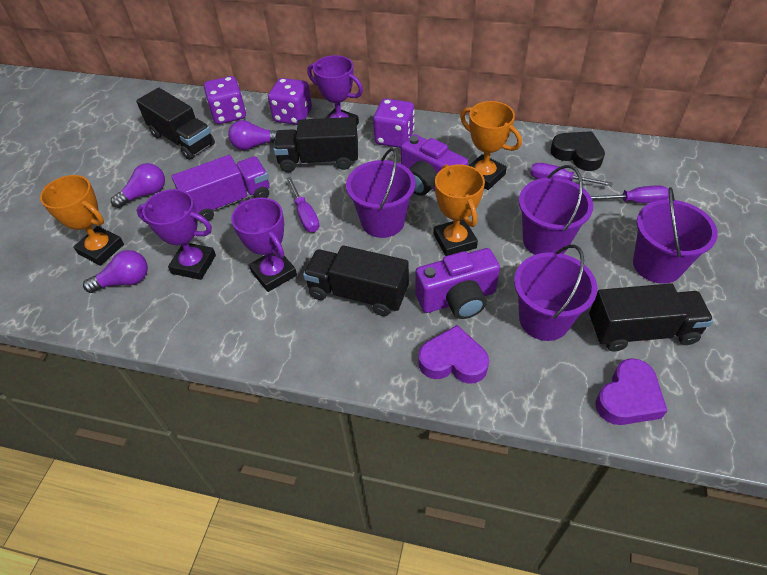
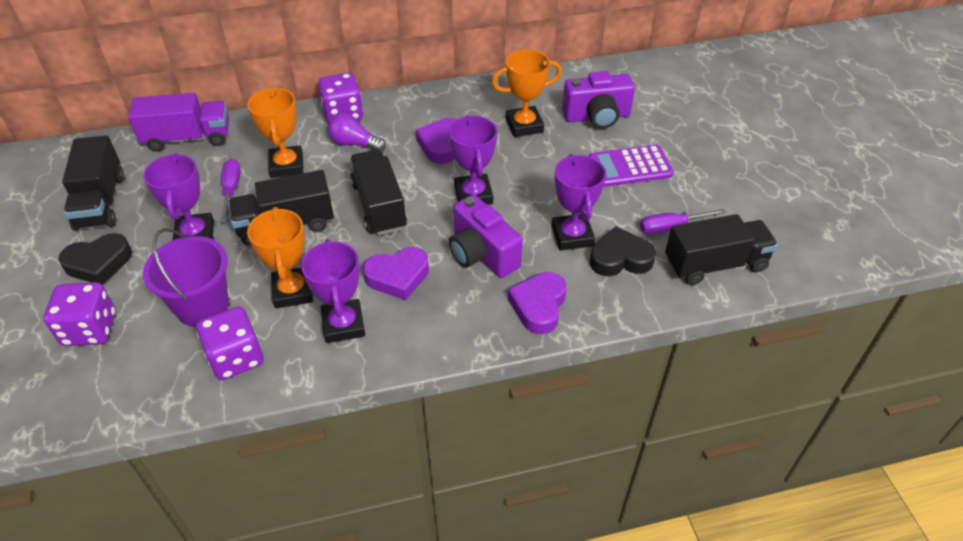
black heart: 1 -> 2
purple bucket: 4 -> 1
purple calculator: 0 -> 1
purple heart: 2 -> 3
purple light bulb: 3 -> 1
purple screwdriver: 3 -> 2
purple trophy: 3 -> 4

